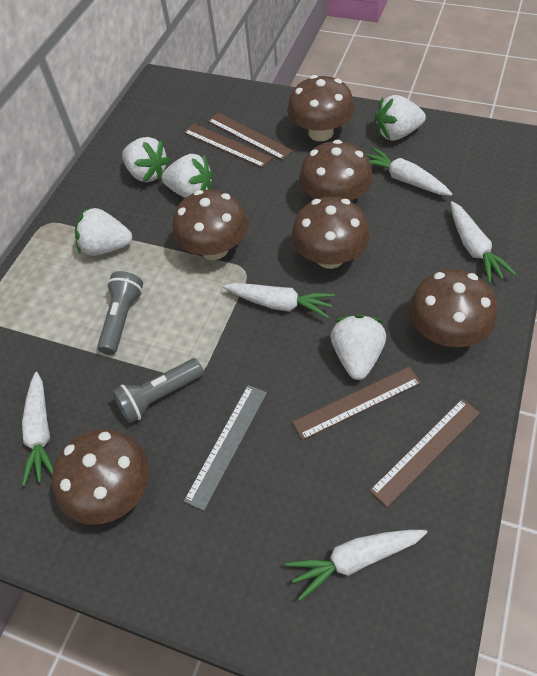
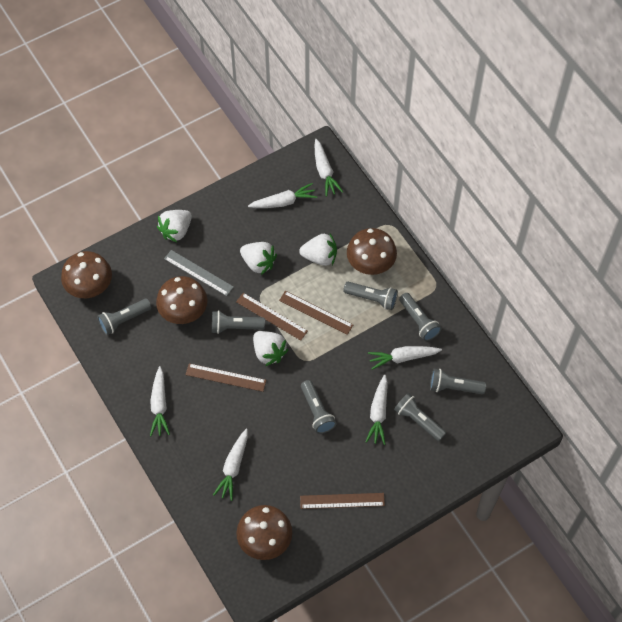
brown mushroom: 6 -> 4
grey flashlight: 2 -> 7
white carrot: 5 -> 6
white strawberry: 5 -> 4

